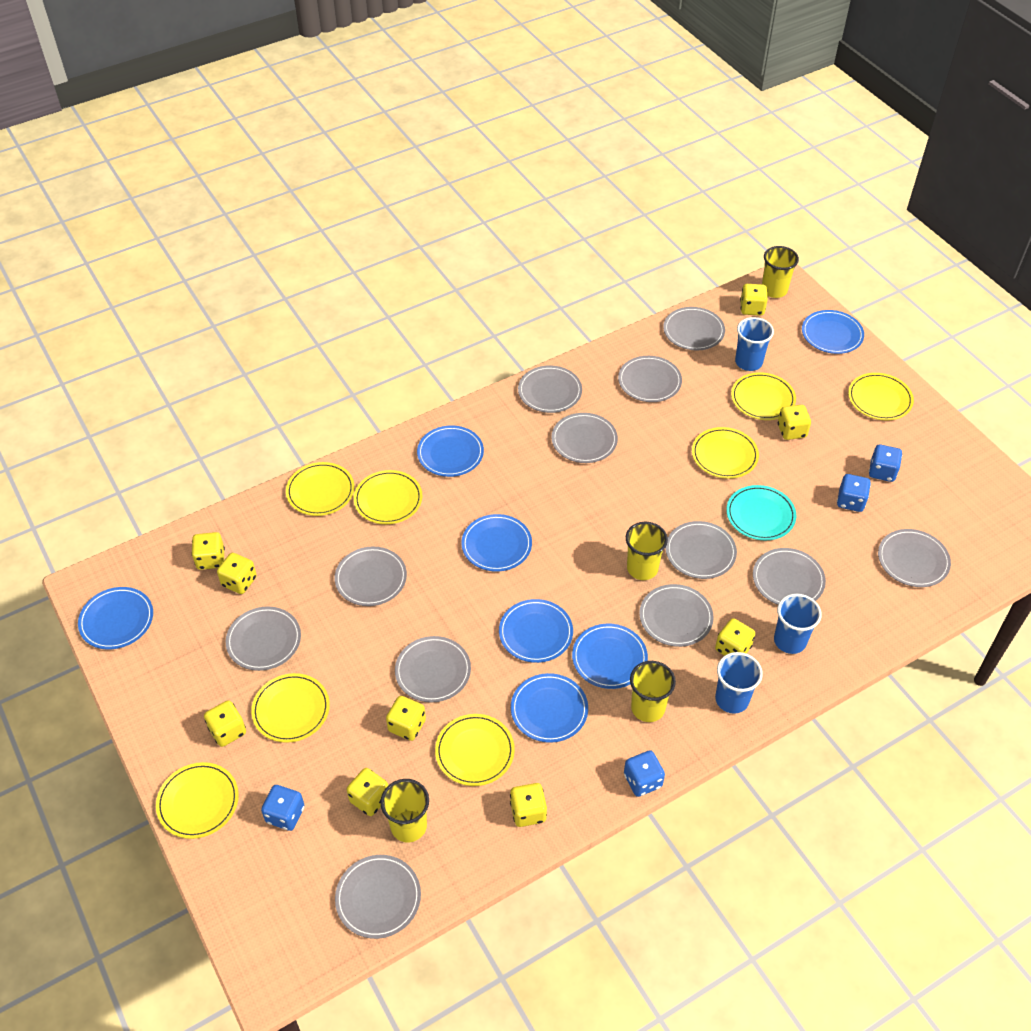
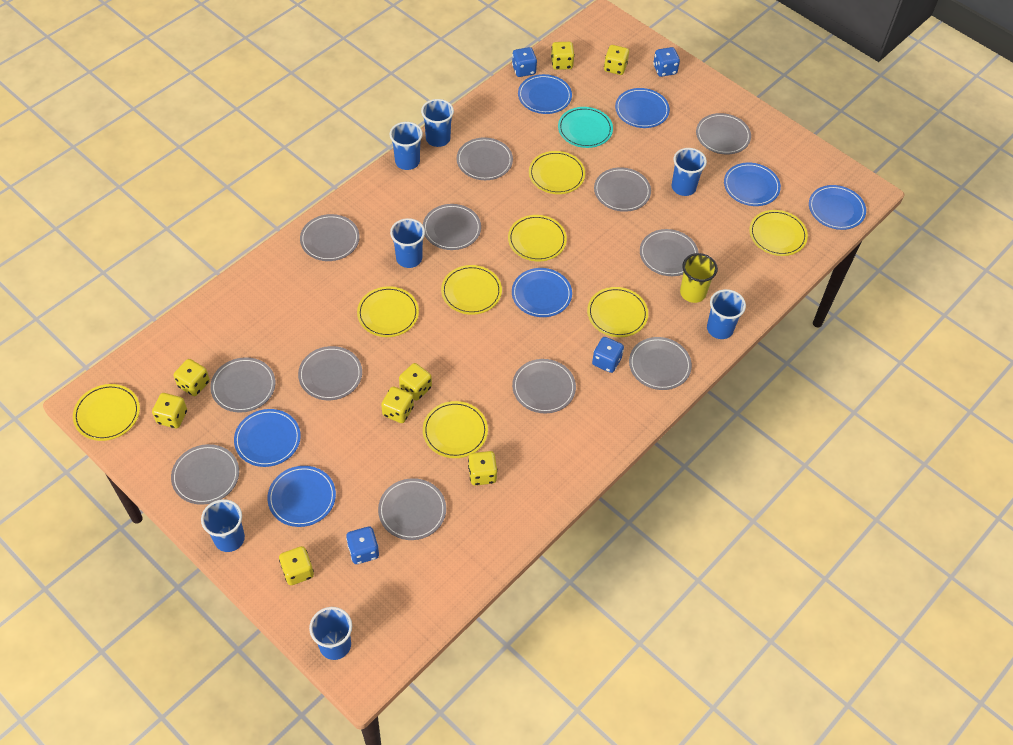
blue cup: 3 -> 7
yellow cup: 4 -> 1
yellow dice: 9 -> 8

